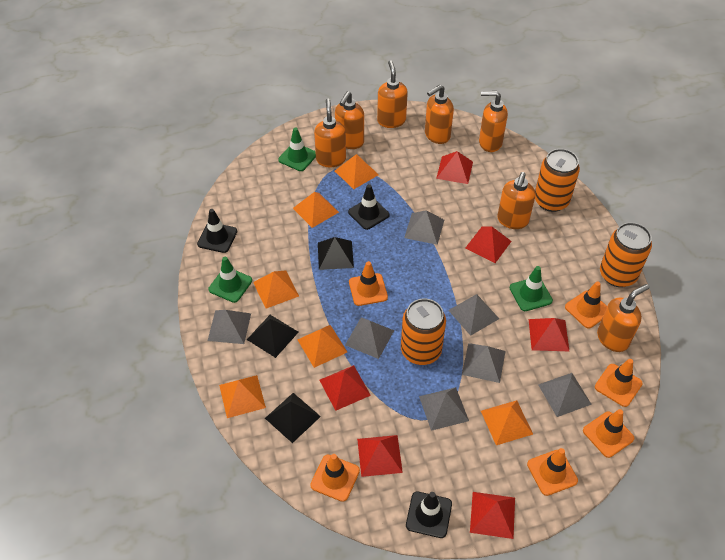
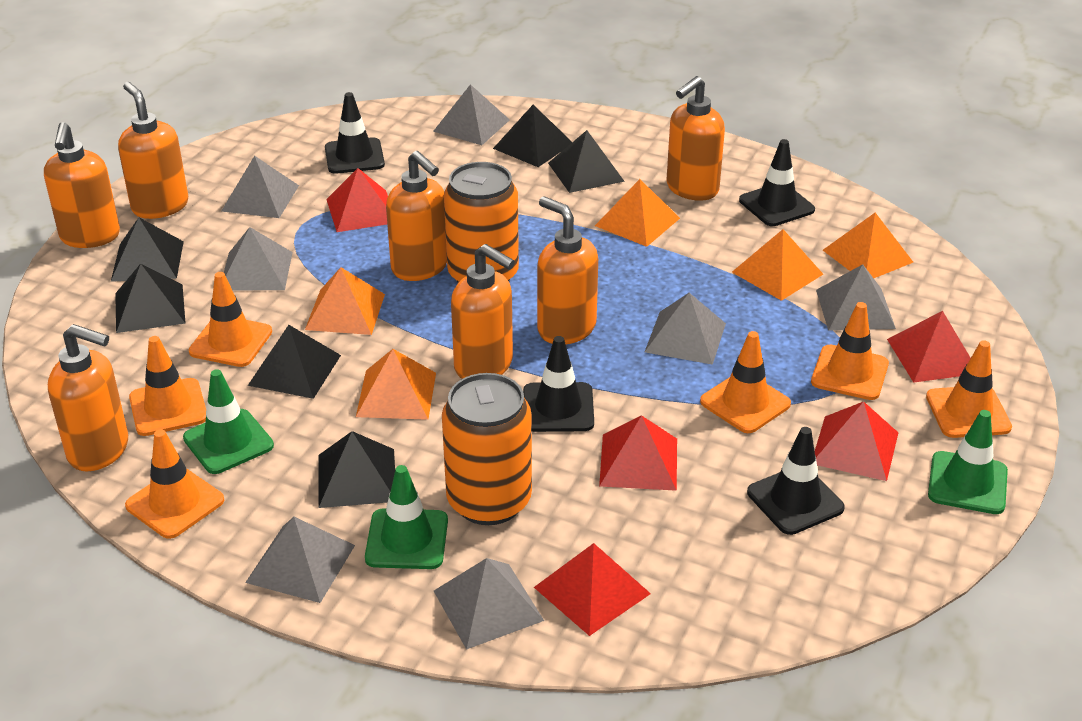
black pyramid: 3 -> 6
black traffic cone: 3 -> 4
orange can: 3 -> 2
orange pyramid: 6 -> 5
red pyramid: 6 -> 5

